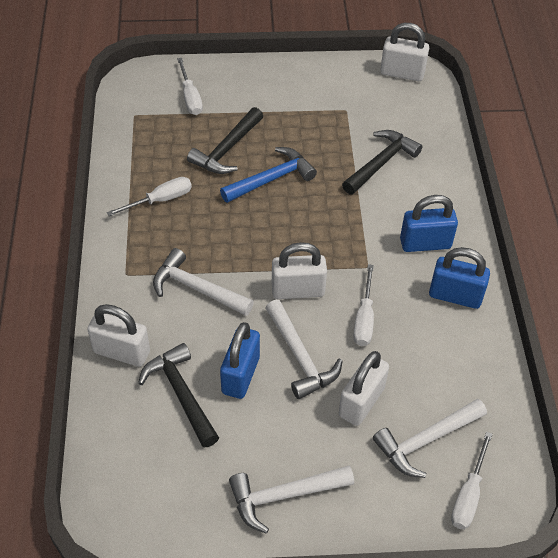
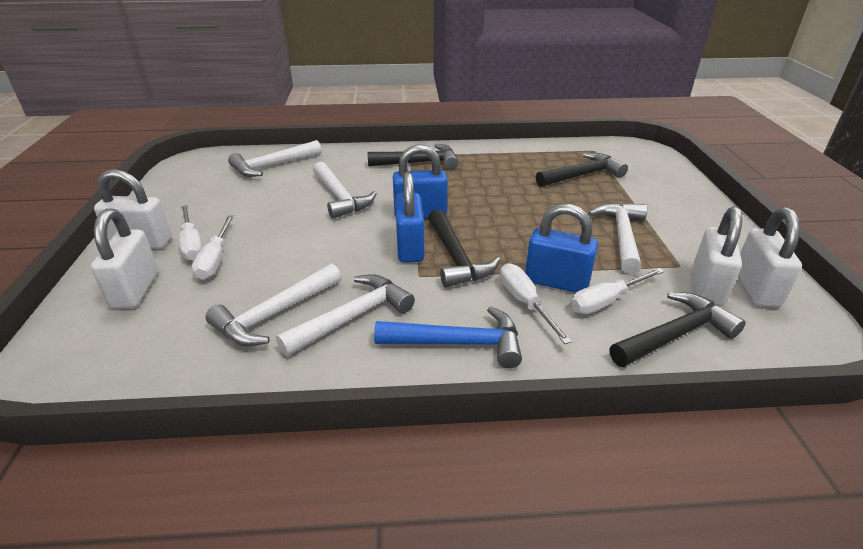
black hammer: 3 -> 4
white hammer: 4 -> 5

